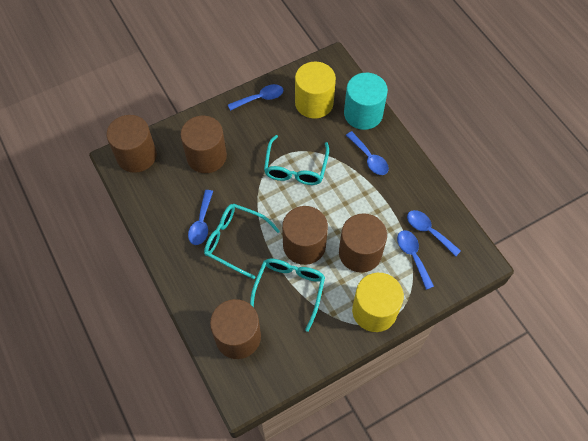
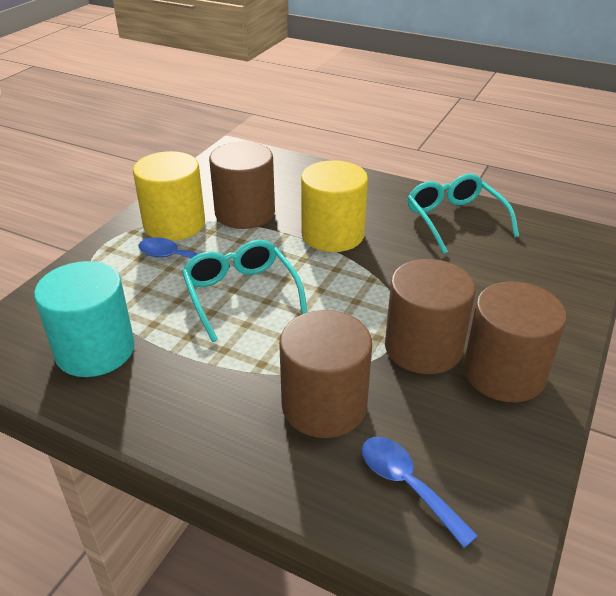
blue spoon: 5 -> 2
brown cylinder: 5 -> 4
turquoise glasses: 3 -> 2

